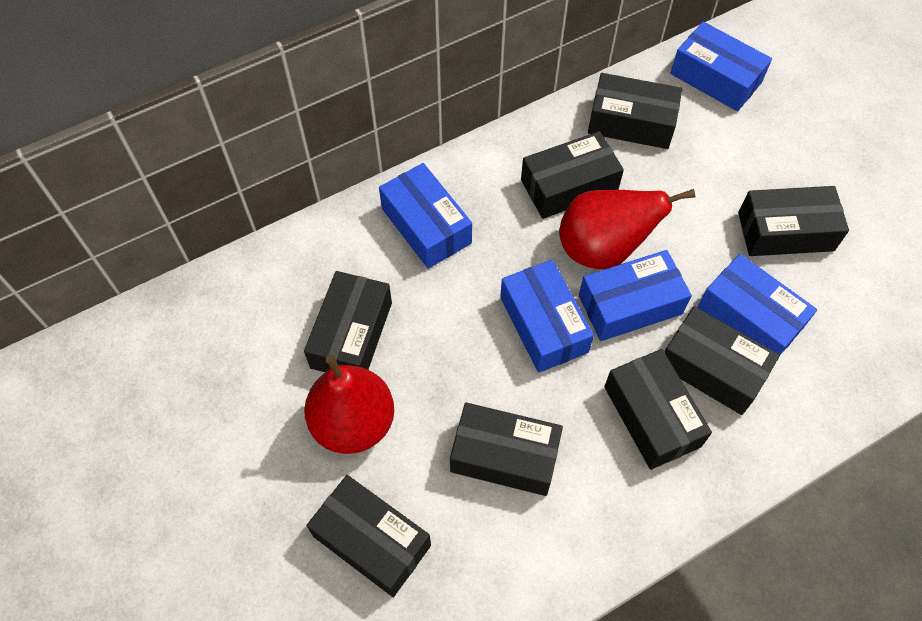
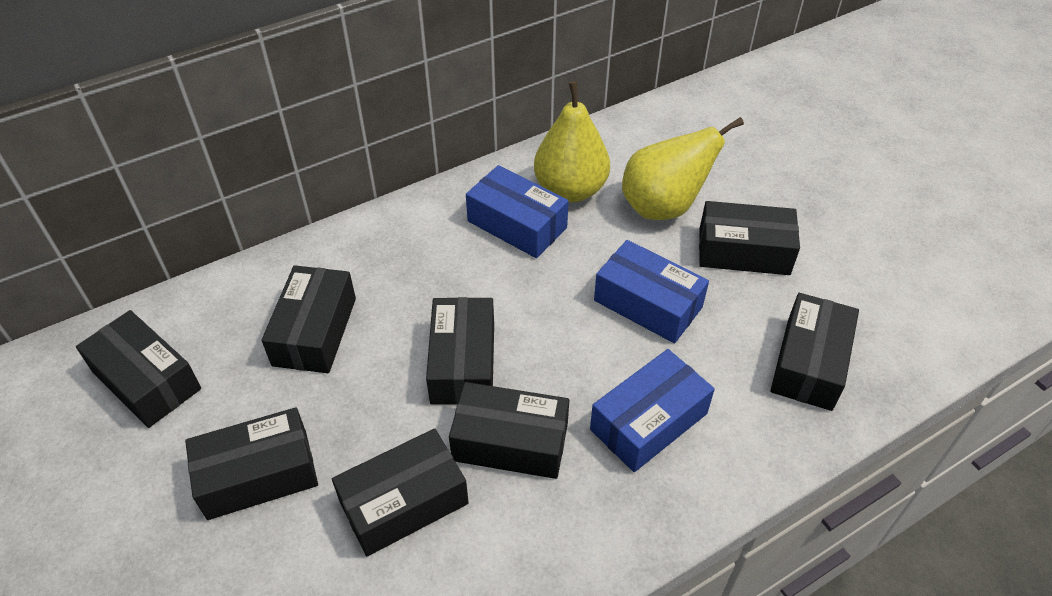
blue box: 5 -> 3
red pear: 2 -> 0
yellow pear: 0 -> 2

